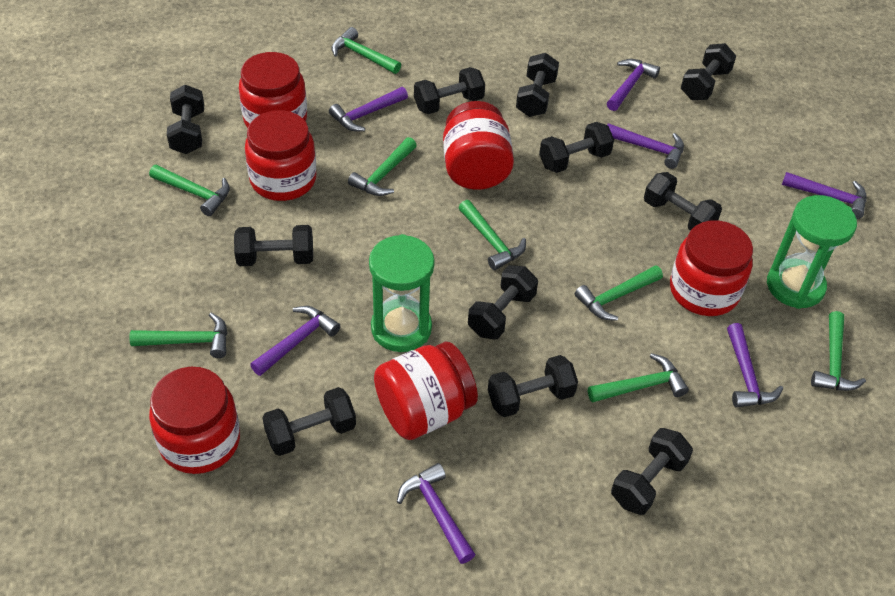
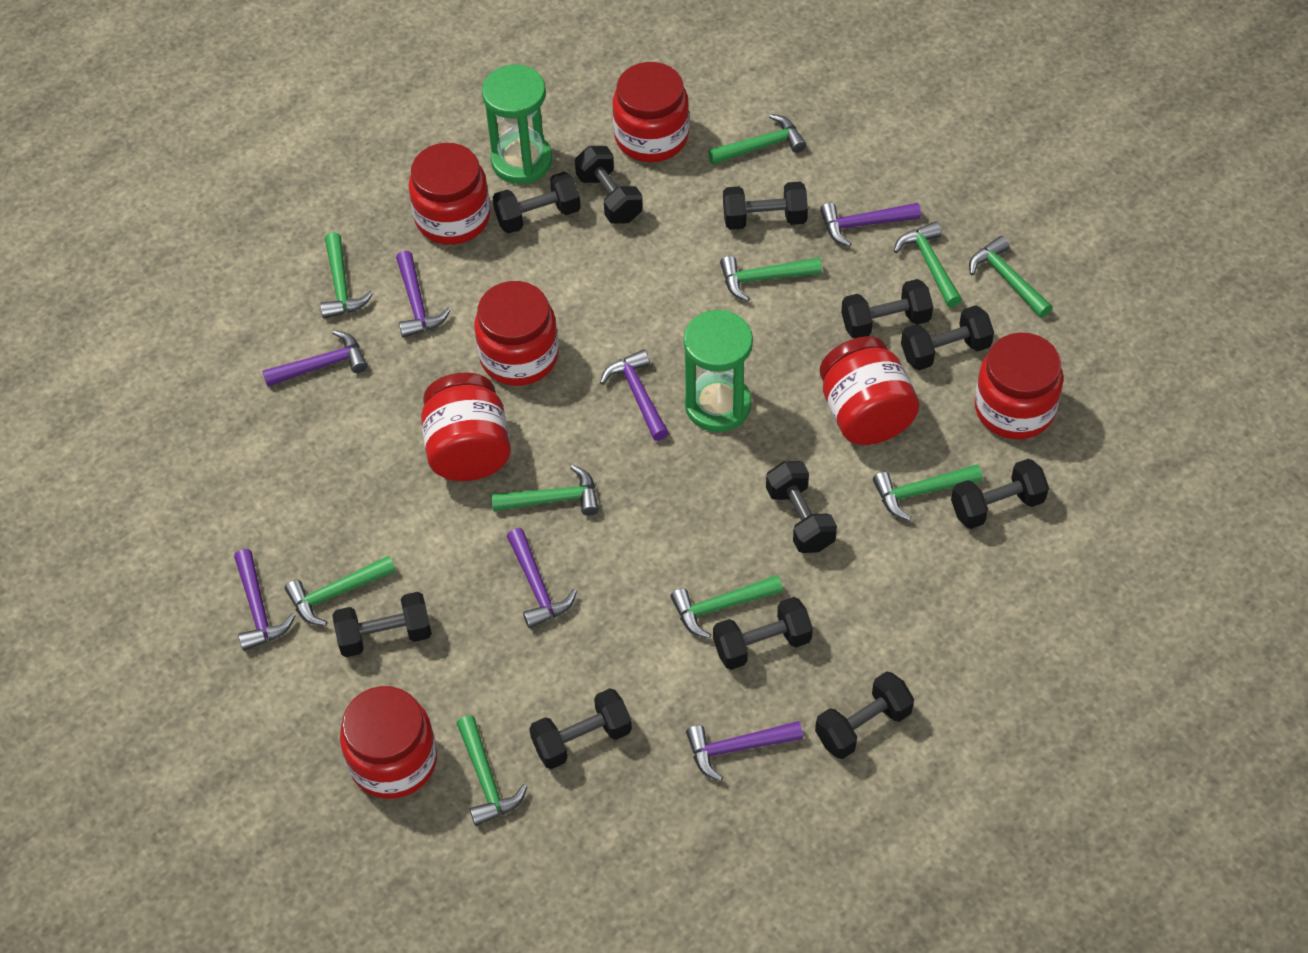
green hammer: 8 -> 10
red jar: 6 -> 7

